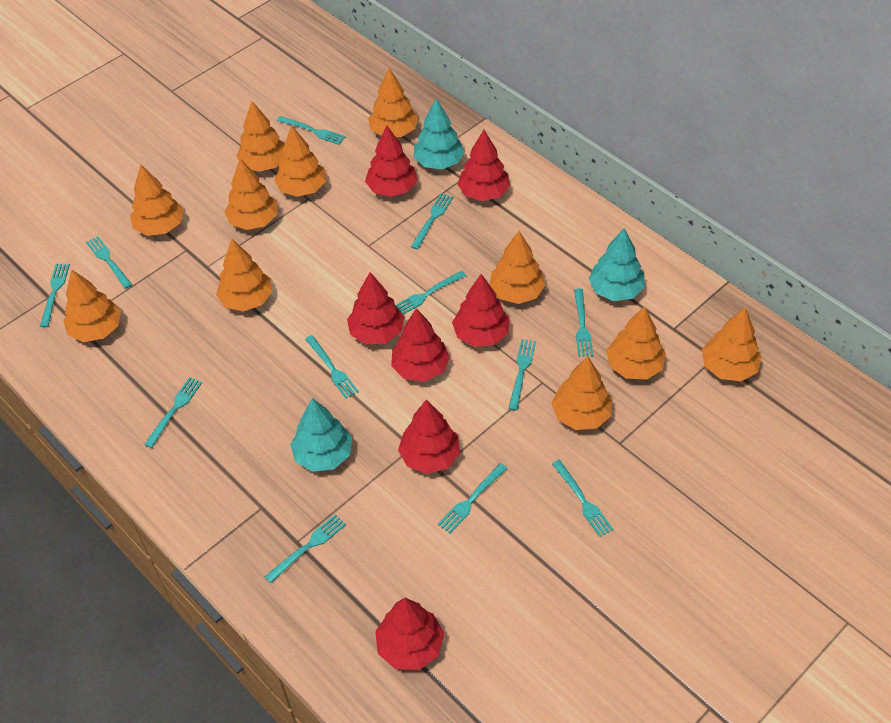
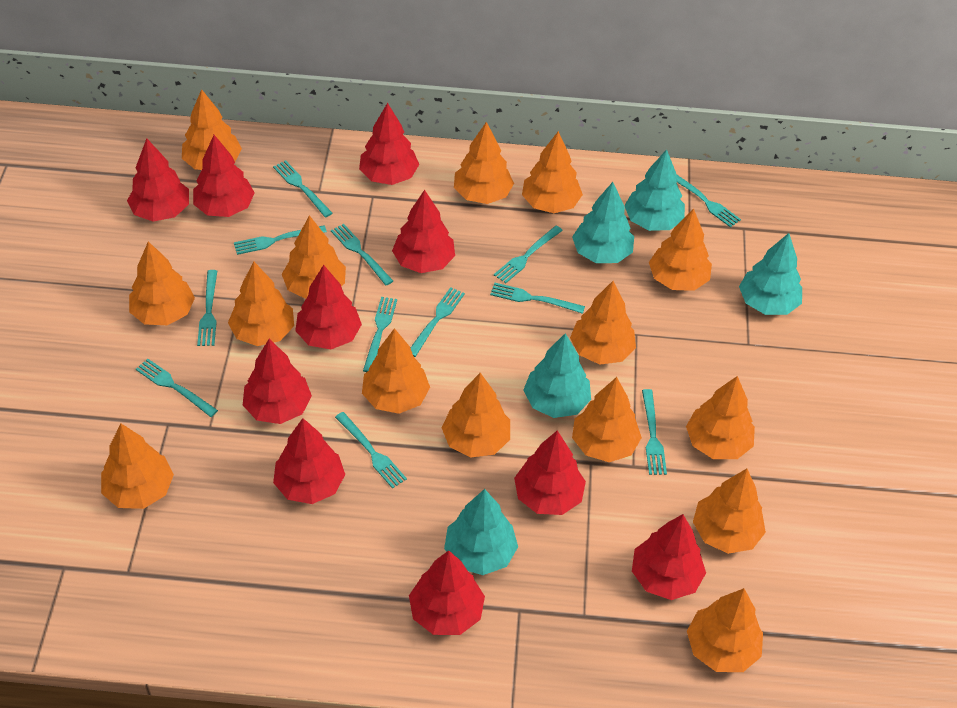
orange tree: 11 -> 15
red tree: 7 -> 10
turquoise tree: 3 -> 5

